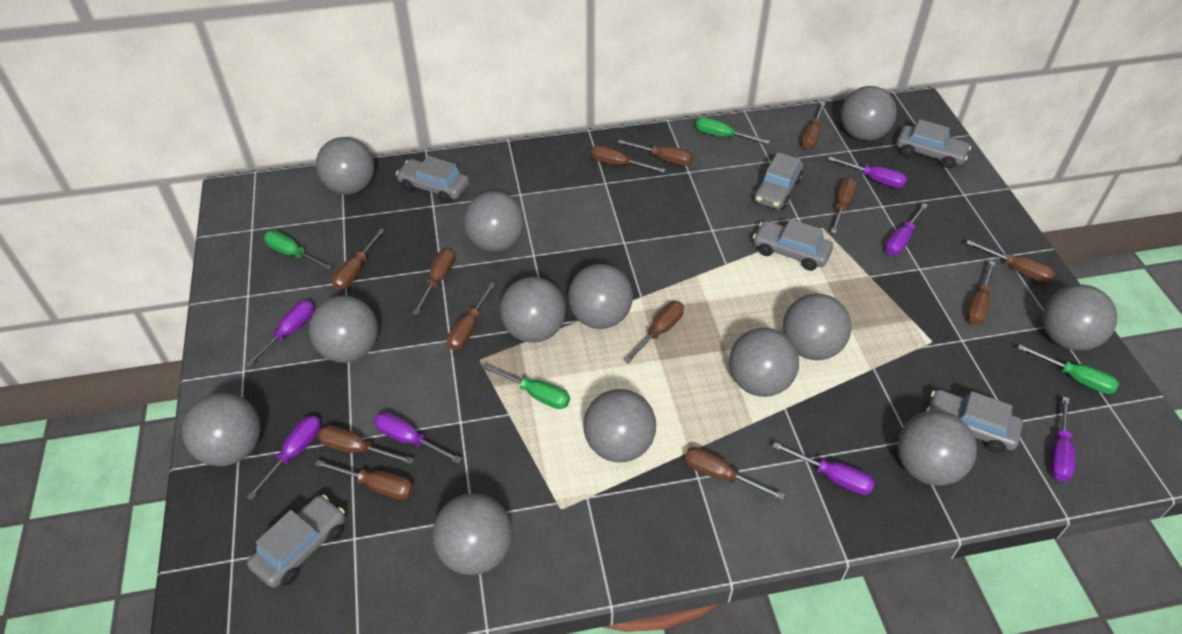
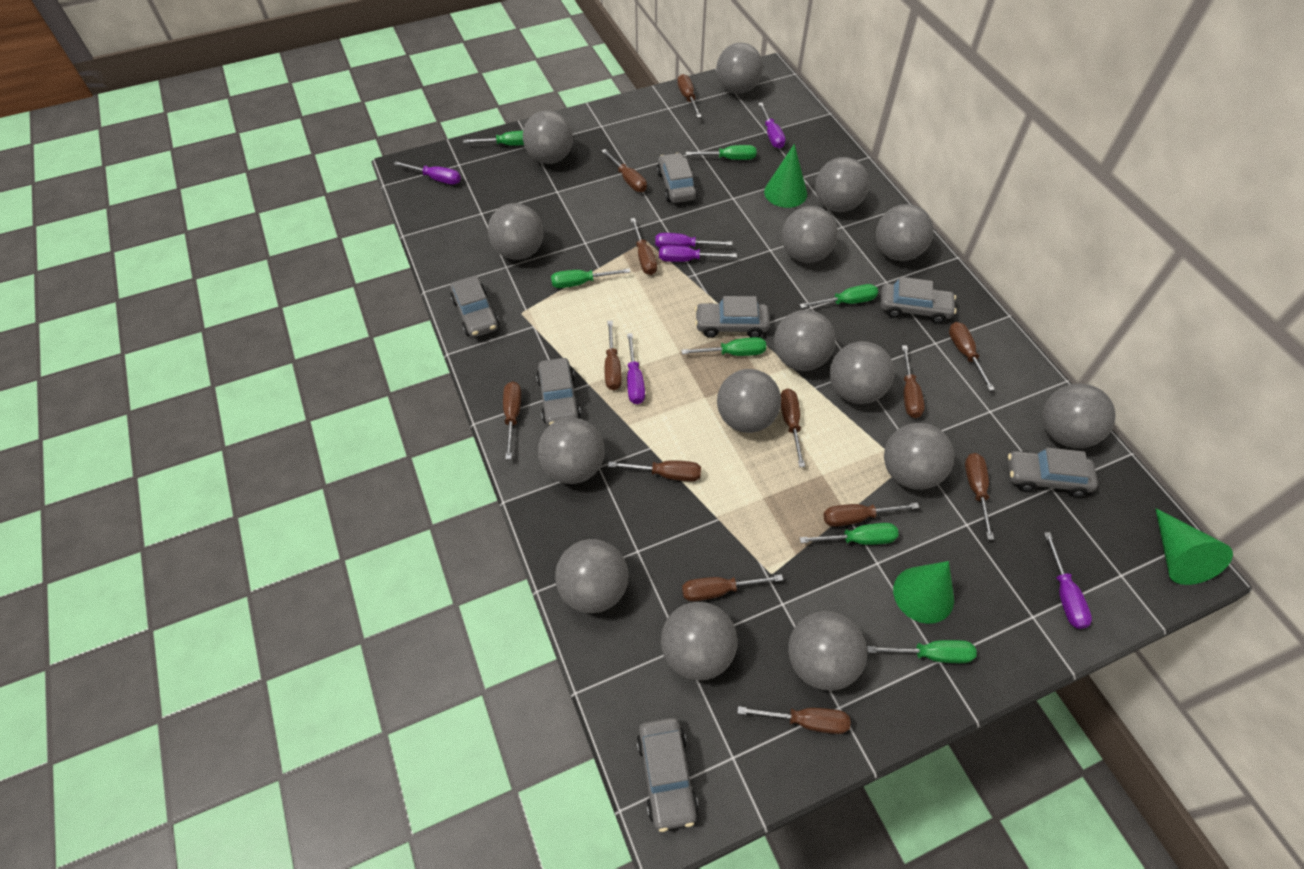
green cone: 0 -> 3
green screwdriver: 4 -> 7
grey ball: 13 -> 15
grey car: 6 -> 7
purple screwdriver: 7 -> 6

